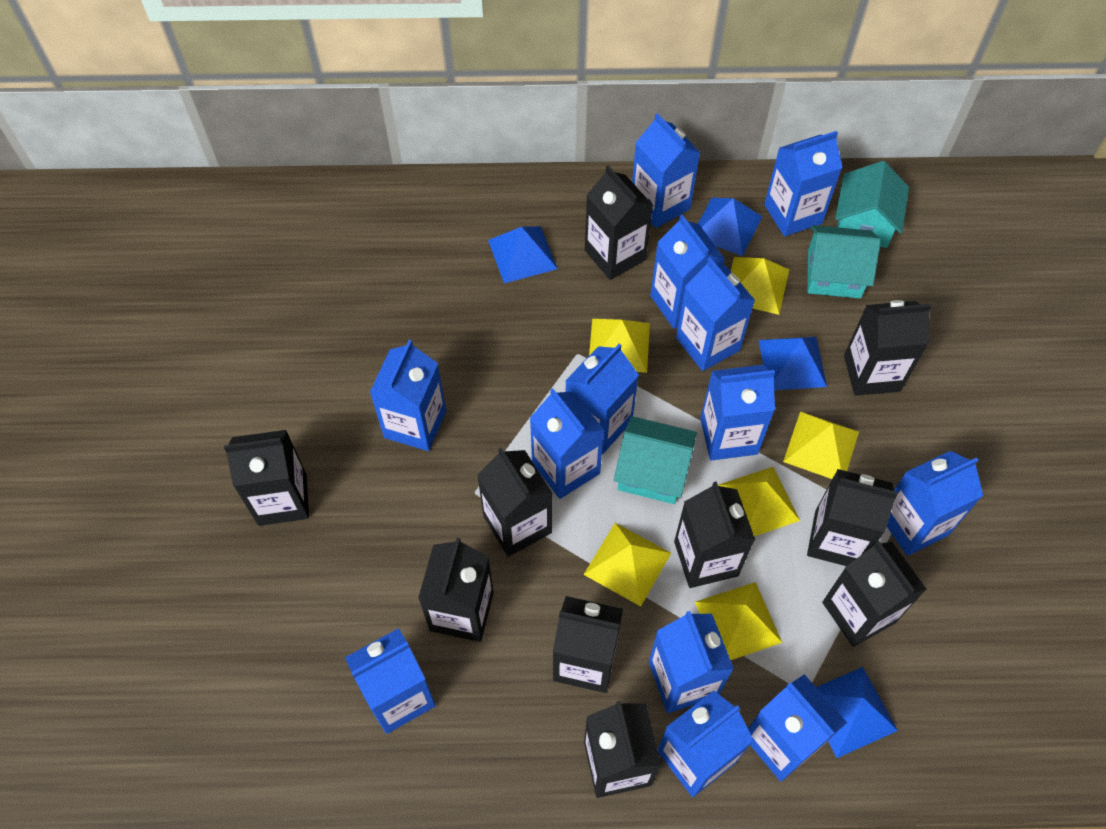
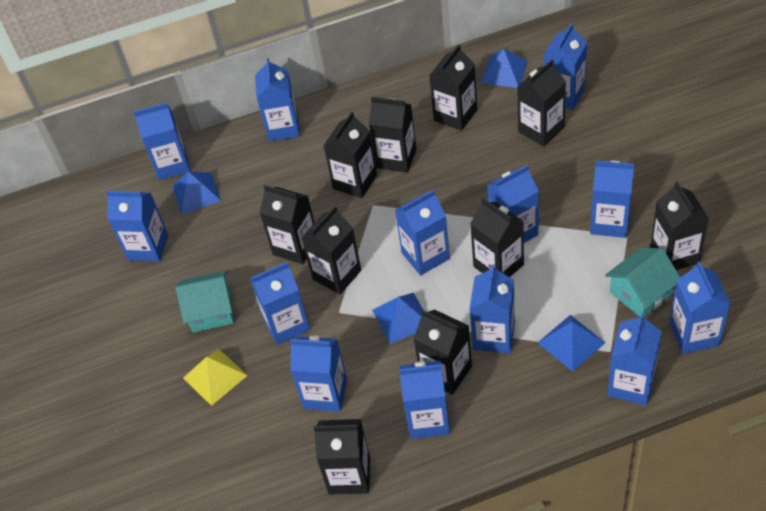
turquoise house: 3 -> 2
yellow pyramid: 6 -> 1

